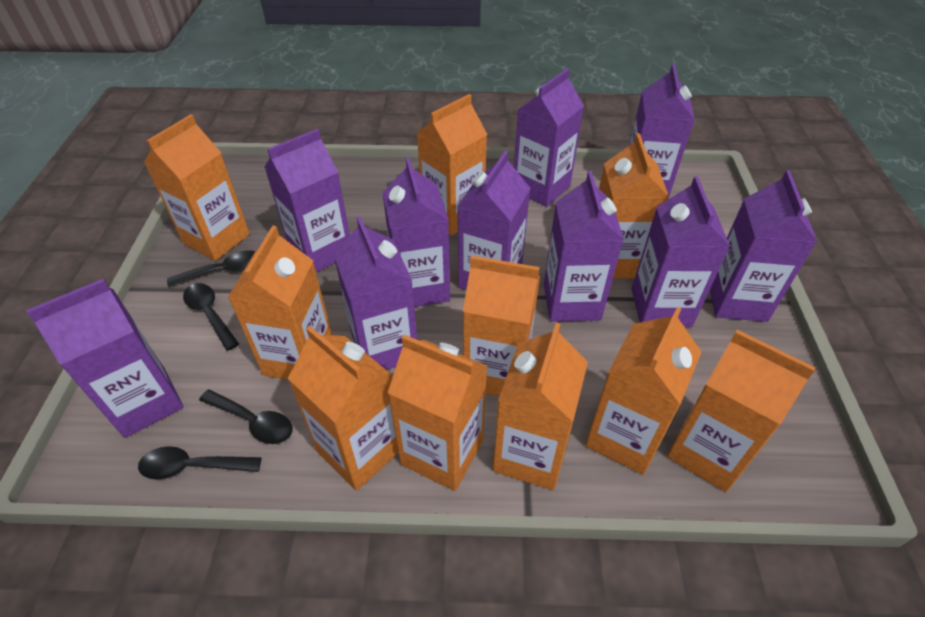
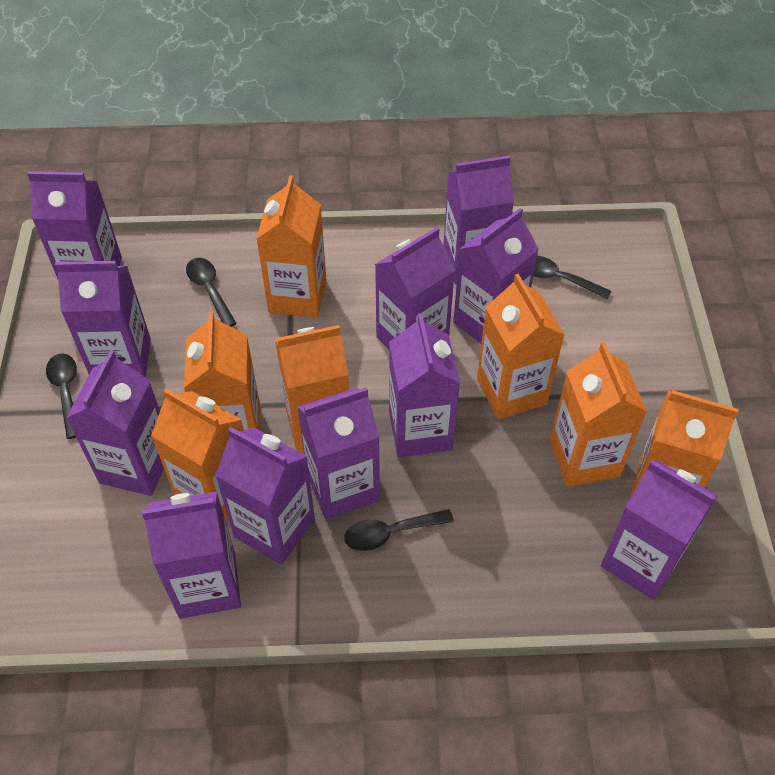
orange carton: 10 -> 7
purple carton: 10 -> 11

